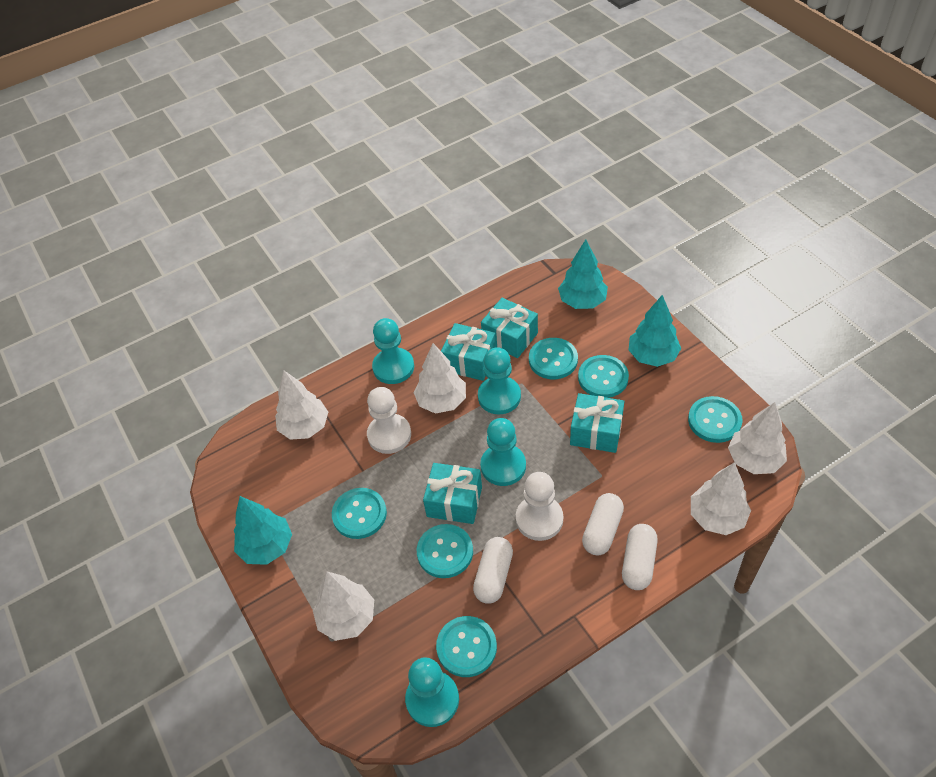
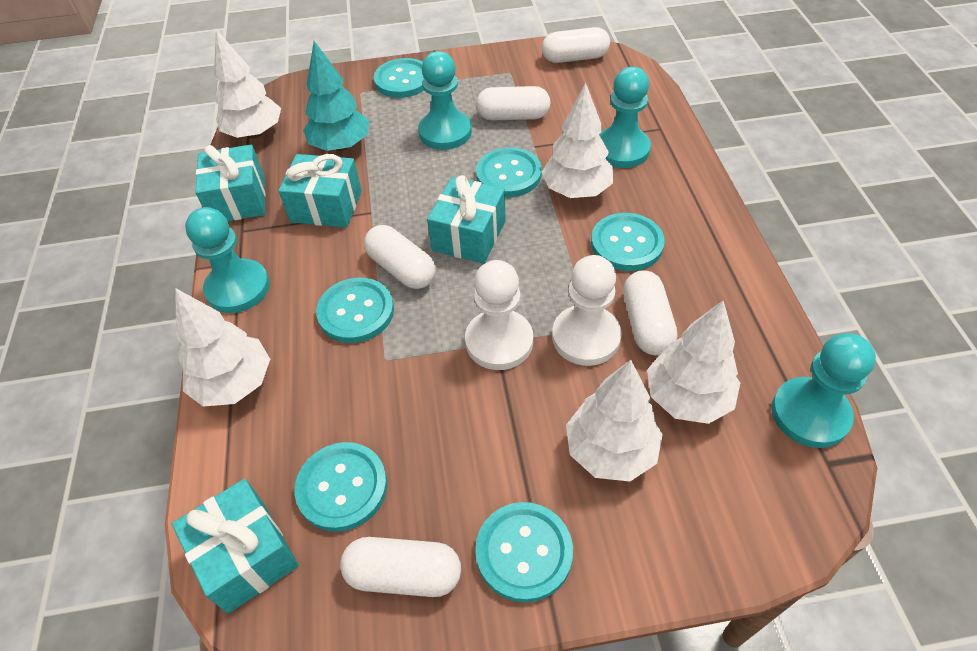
turquoise tree: 3 -> 1
white capsule: 3 -> 5

